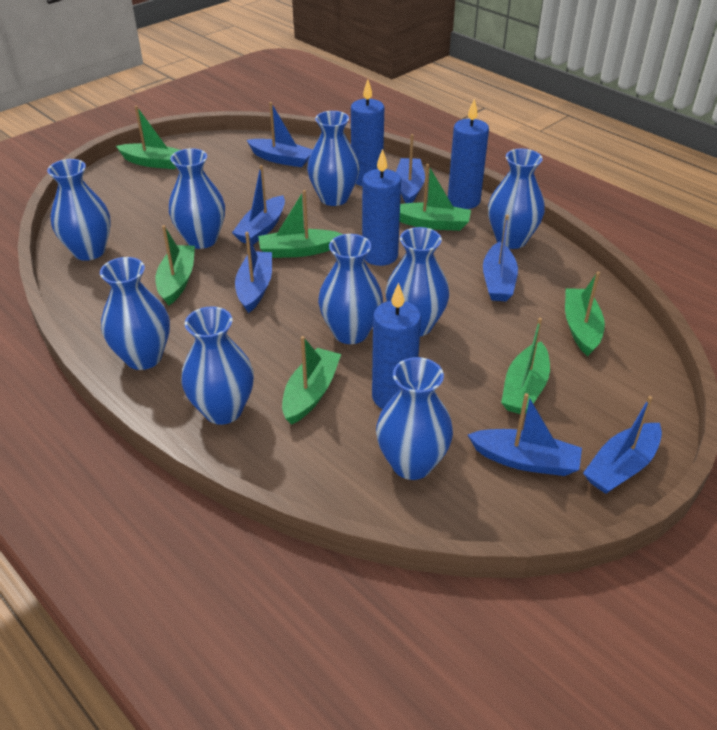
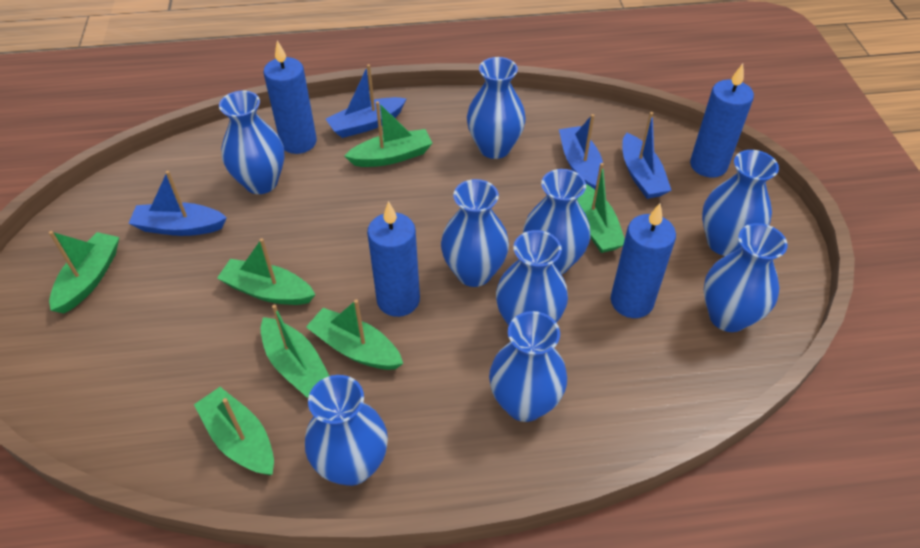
blue boat: 7 -> 4

